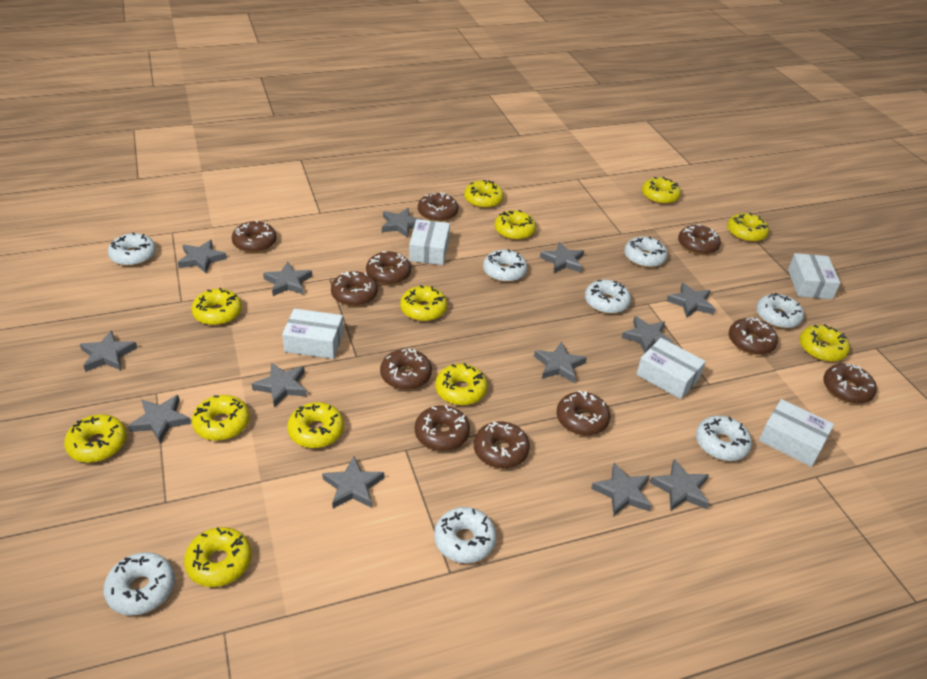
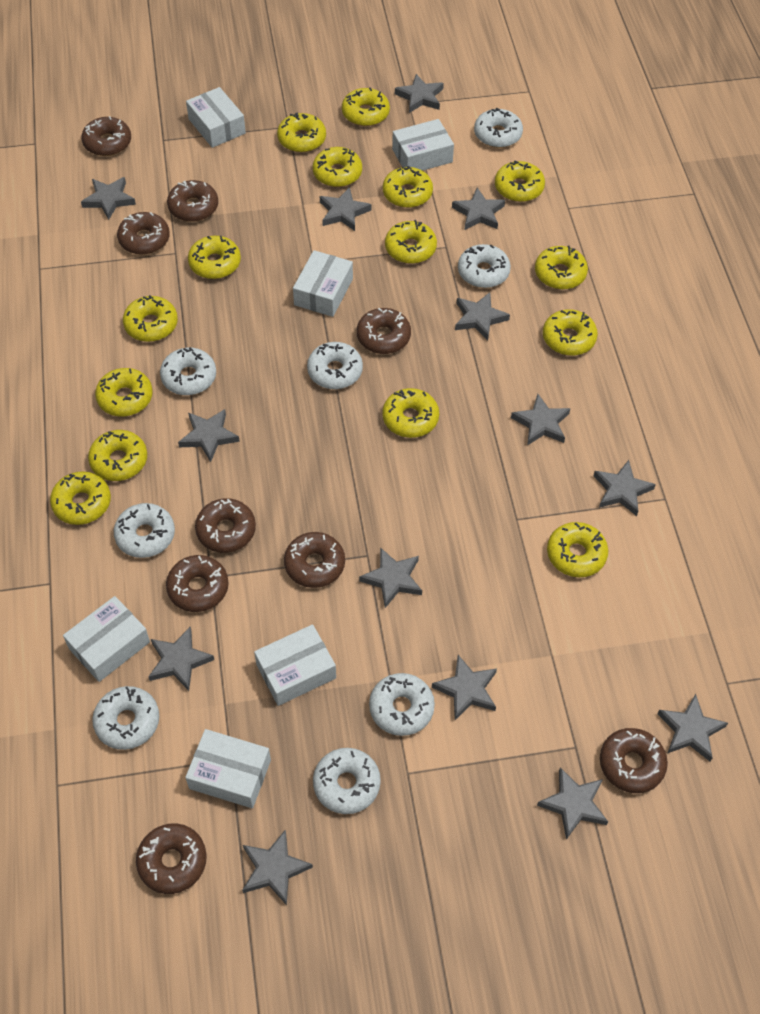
brown donut: 11 -> 9
grey star: 13 -> 14
white box: 5 -> 6
yellow donut: 12 -> 15

